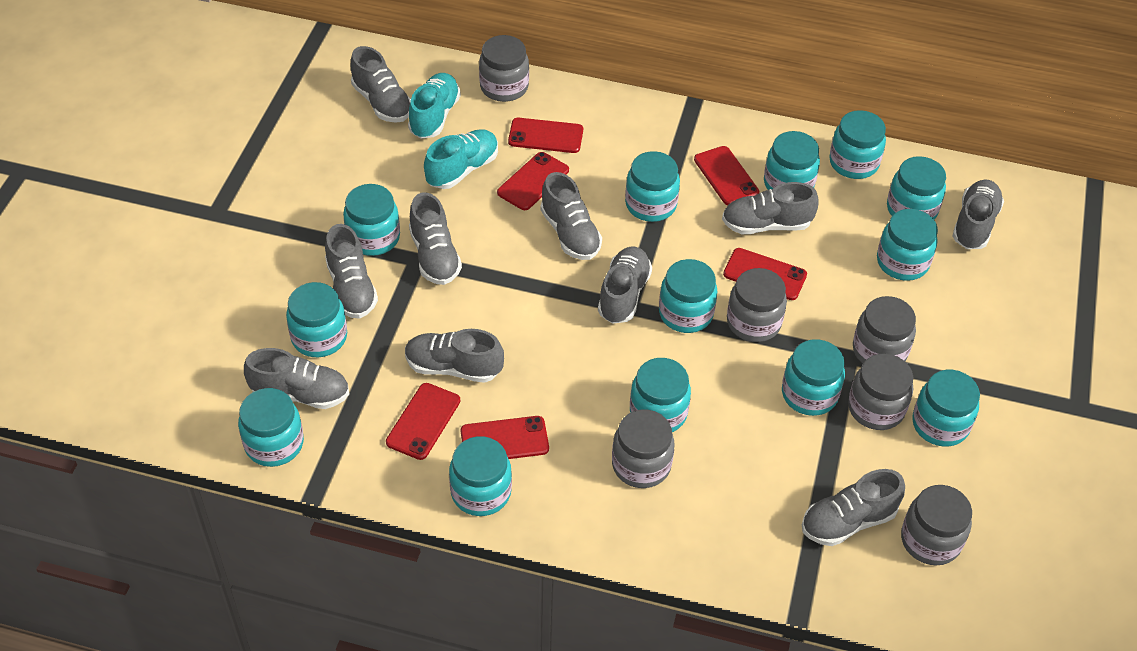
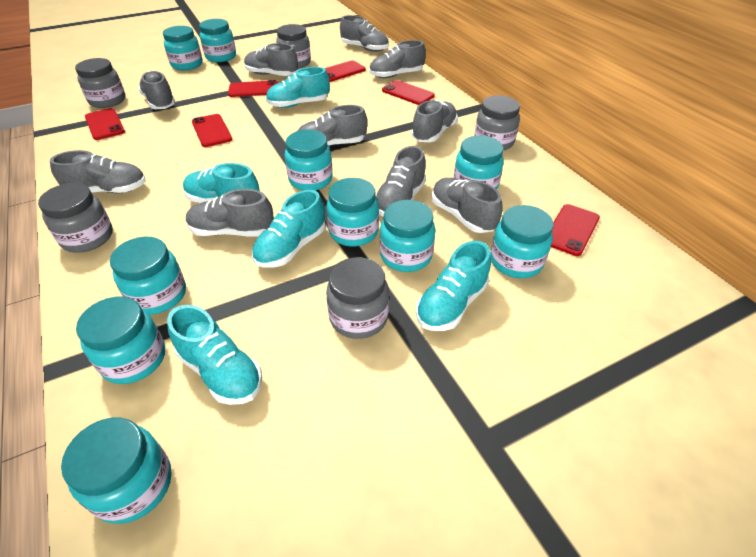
grey jar: 6 -> 5
turquoise jar: 13 -> 10
turquoise shoe: 2 -> 5

